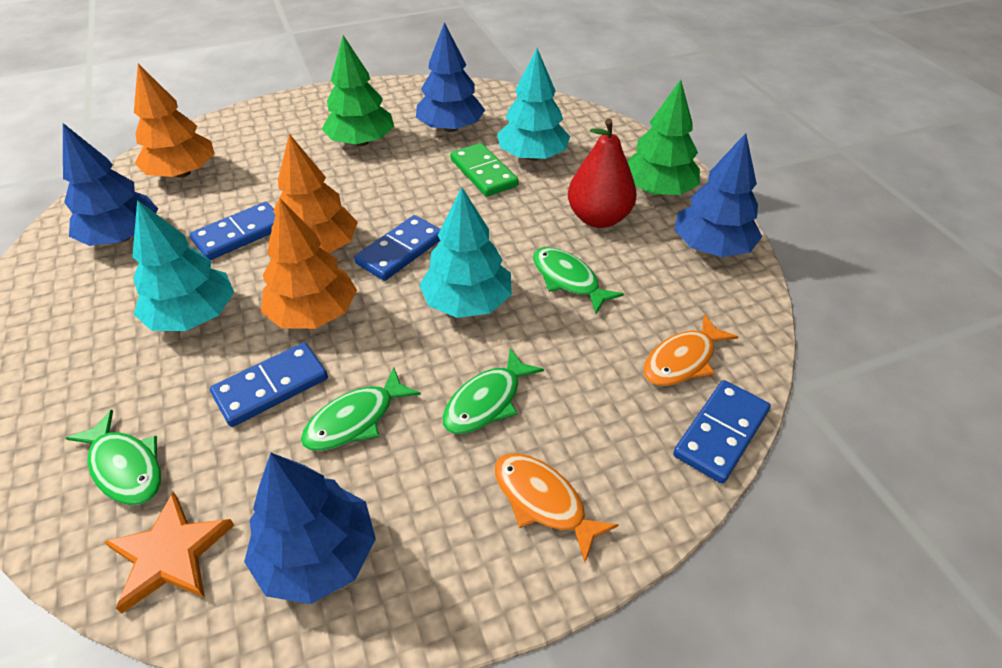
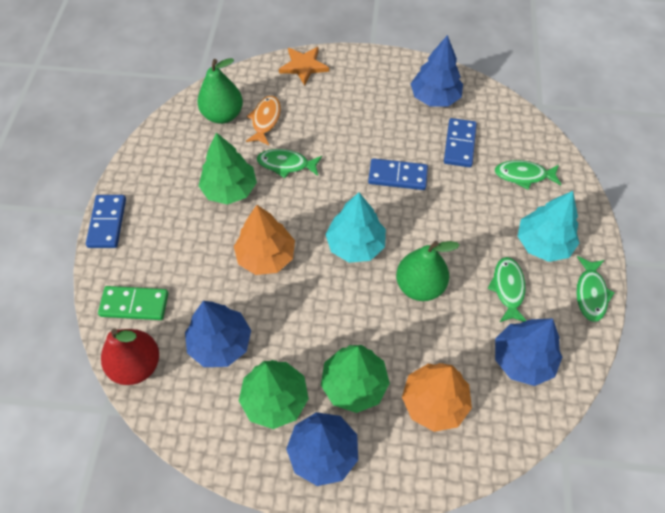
blue domino: 4 -> 3
green pear: 0 -> 2
green tree: 2 -> 3
orange fish: 2 -> 1
orange tree: 3 -> 2
turquoise tree: 3 -> 2

